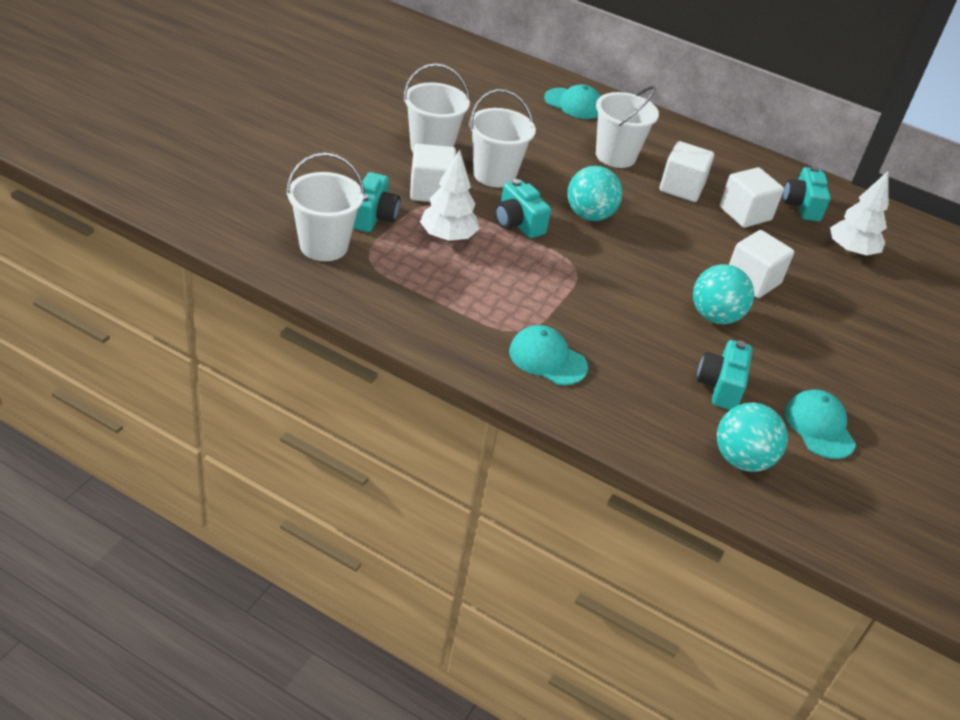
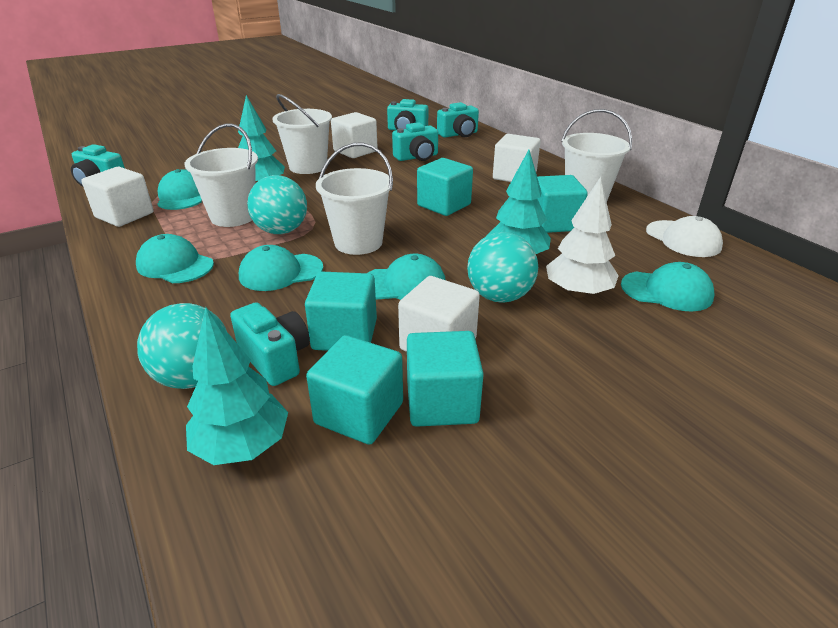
turquoise camera: 4 -> 5
turquoise cap: 3 -> 5
turquoise cube: 0 -> 5
turquoise tree: 0 -> 3
white cap: 0 -> 1
white tree: 2 -> 1

